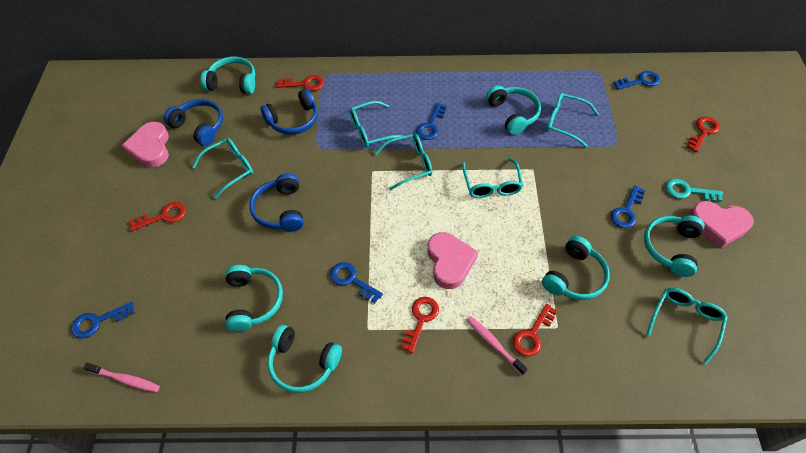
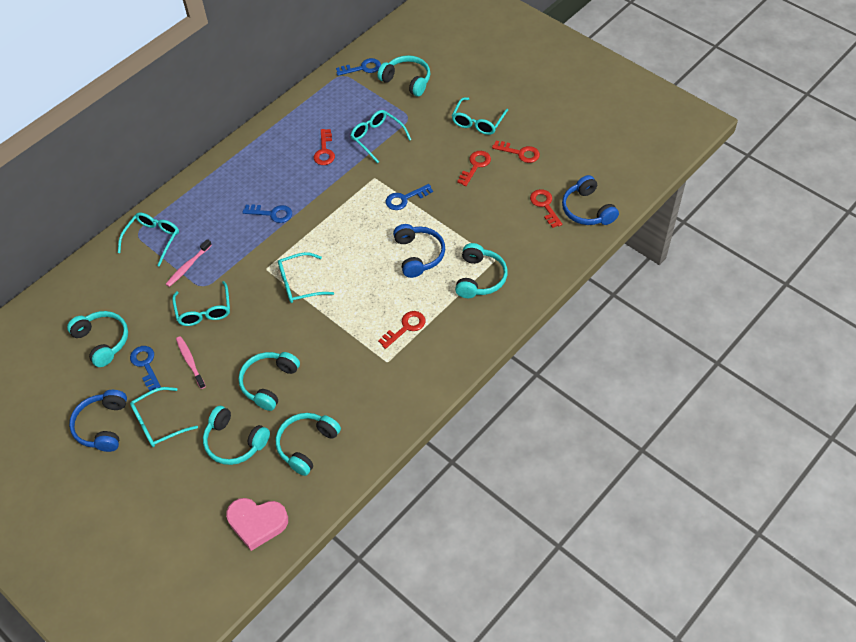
blue key: 5 -> 4
pink heart: 3 -> 1
turquoise key: 1 -> 0

